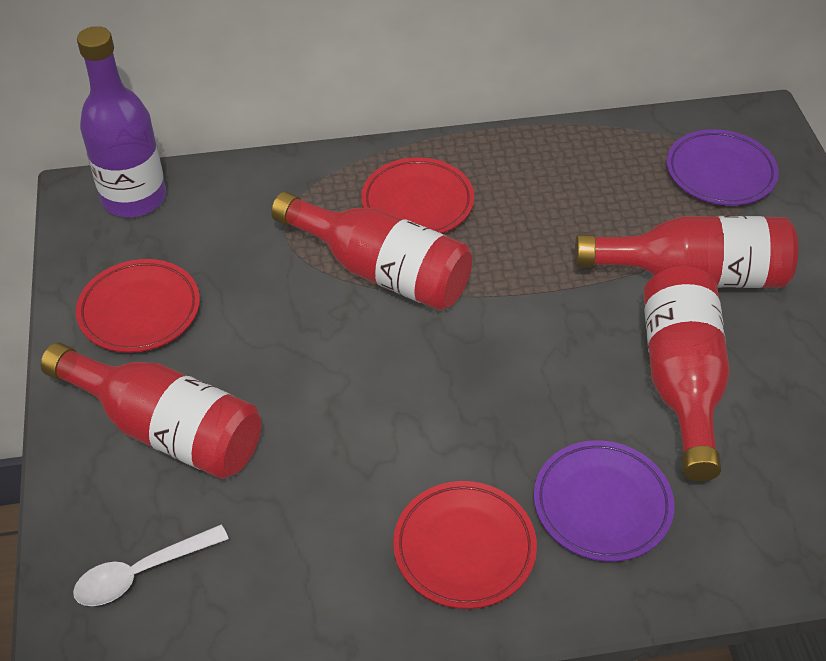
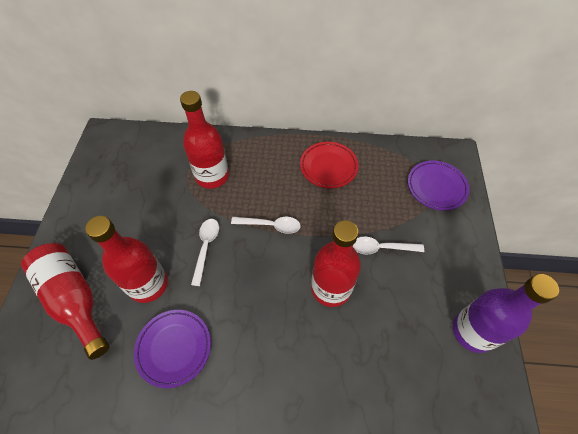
red plate: 3 -> 1
white spoon: 1 -> 3

